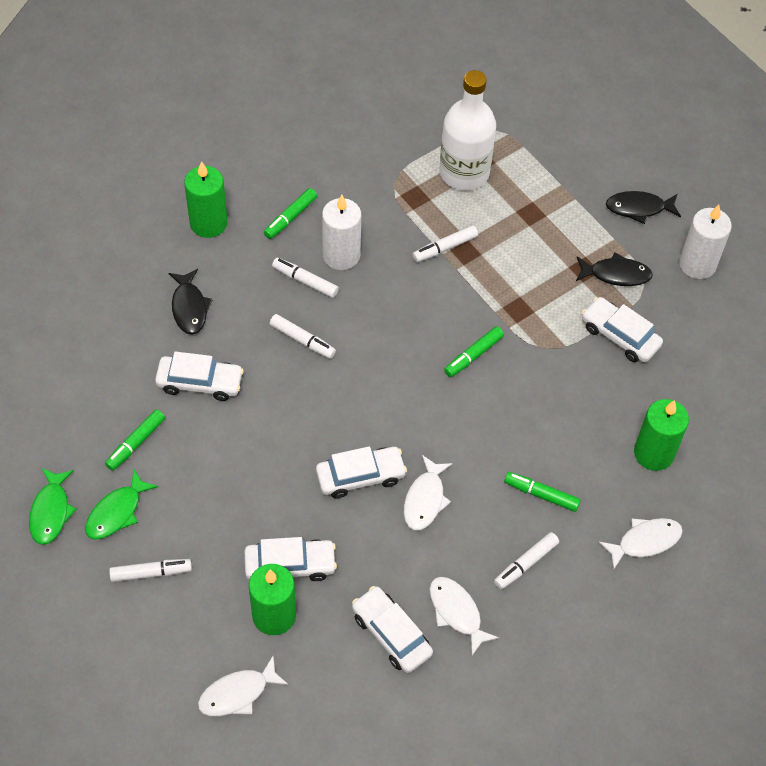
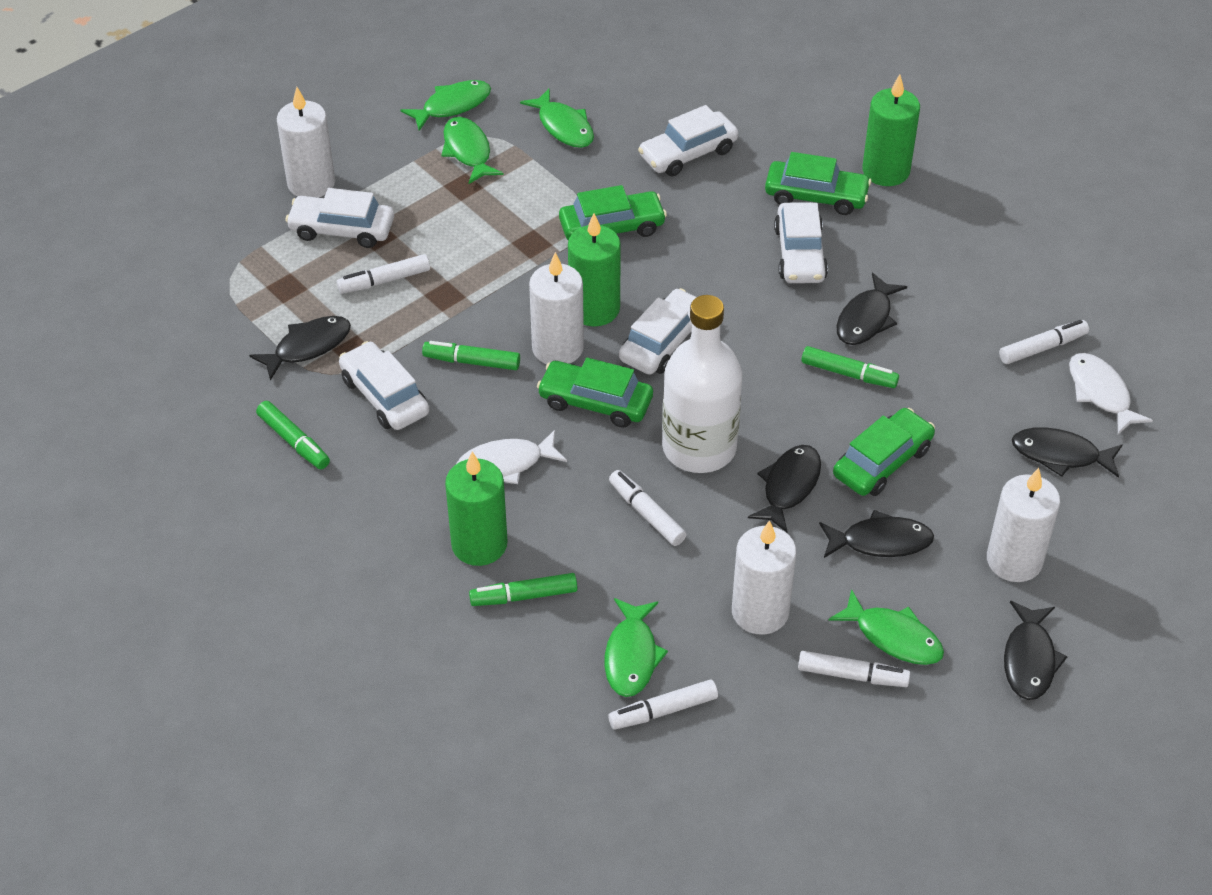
black fish: 3 -> 6
green car: 0 -> 4
green fish: 2 -> 5
white candle: 2 -> 4
white fish: 4 -> 2

